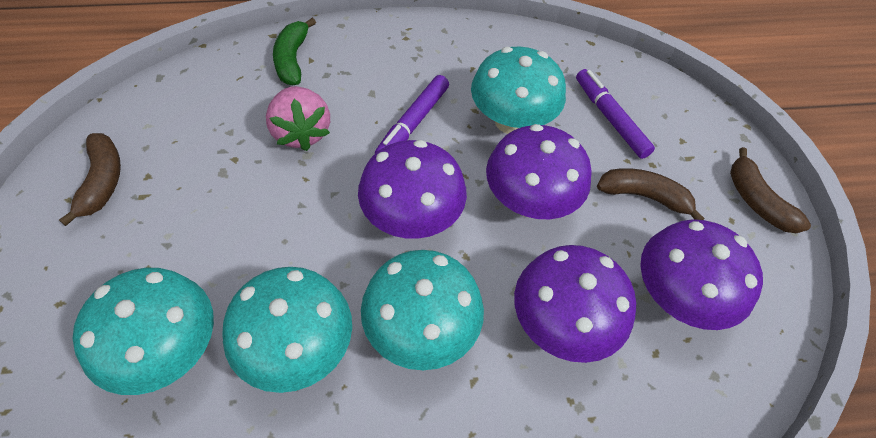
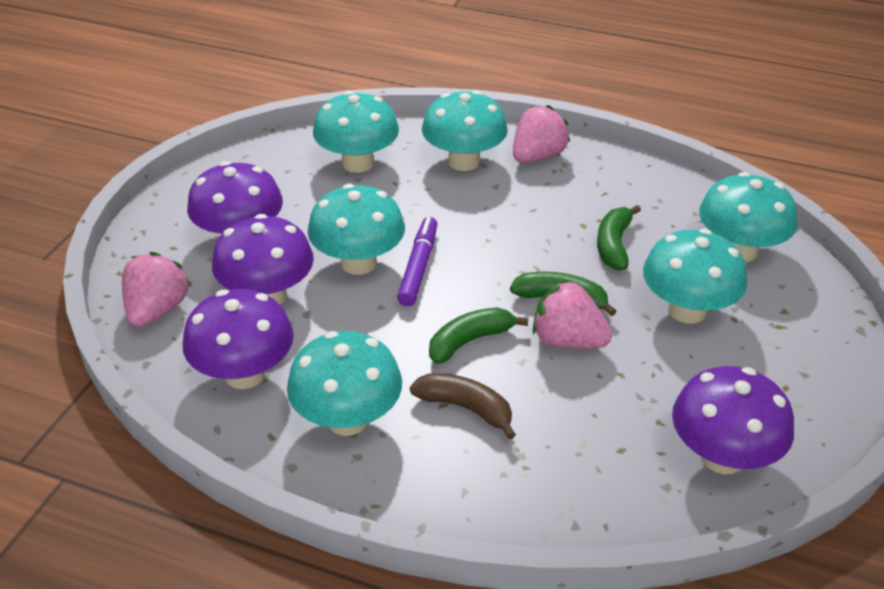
brown banana: 3 -> 1
green banana: 1 -> 3
pink strawberry: 1 -> 3
purple marker: 2 -> 1
turquoise mushroom: 4 -> 6

